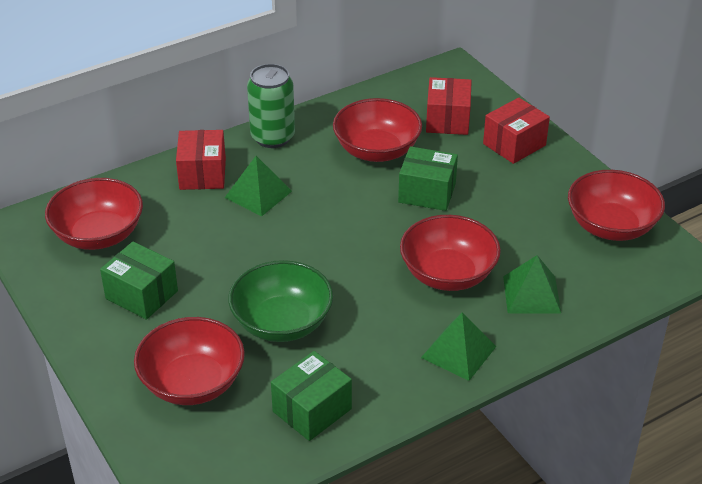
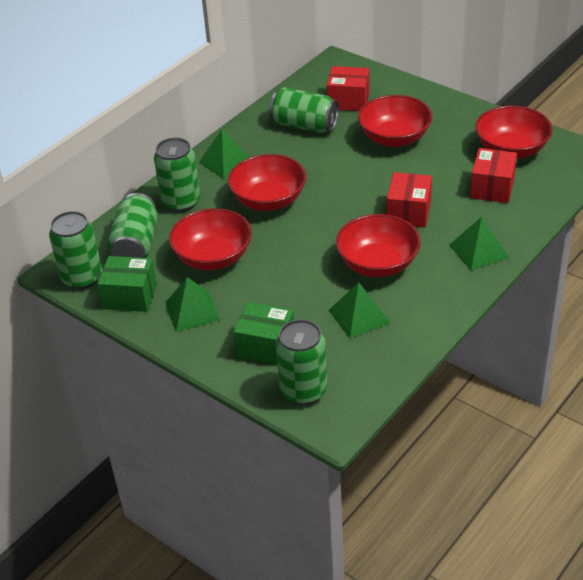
green bowl: 1 -> 0
green box: 3 -> 2
green can: 1 -> 5
green pyramid: 3 -> 4

